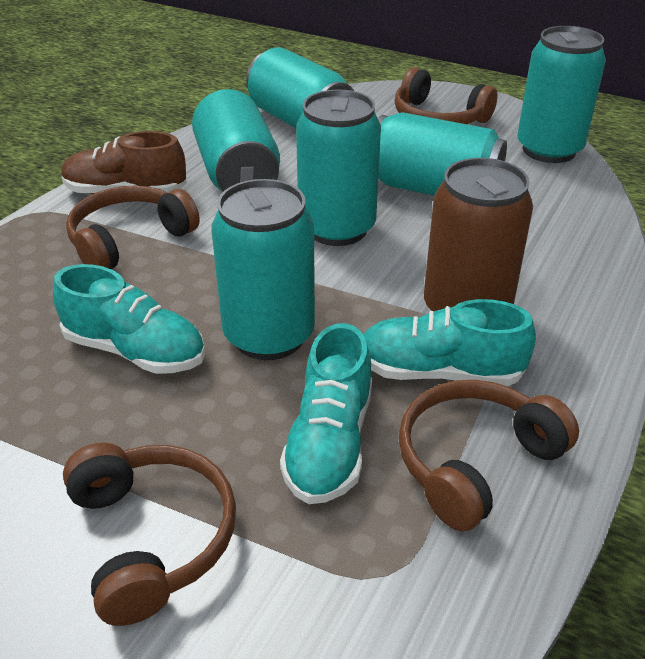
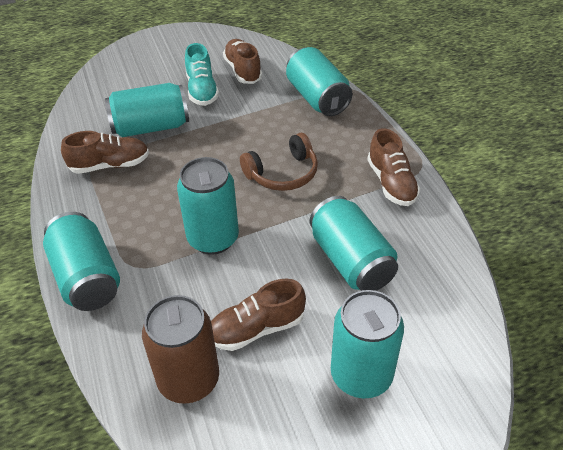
brown headphones: 4 -> 1
brown shoe: 1 -> 4
turquoise shoe: 3 -> 1

